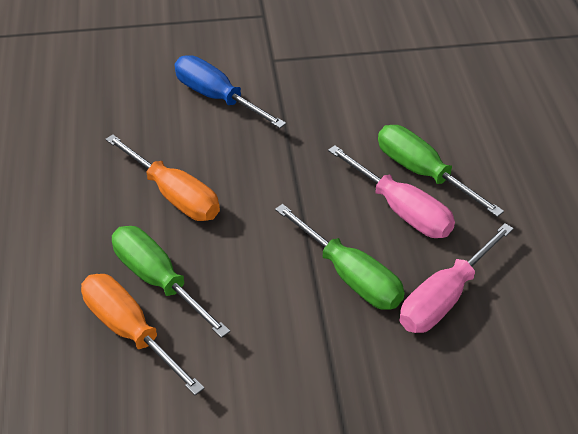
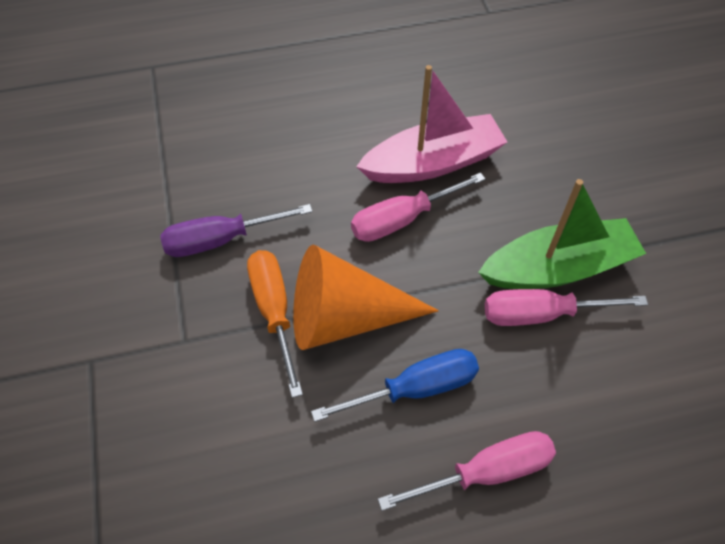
green boat: 0 -> 1
green screwdriver: 3 -> 0
orange cone: 0 -> 1
orange screwdriver: 2 -> 1
pink boat: 0 -> 1
pink screwdriver: 2 -> 3
purple screwdriver: 0 -> 1

